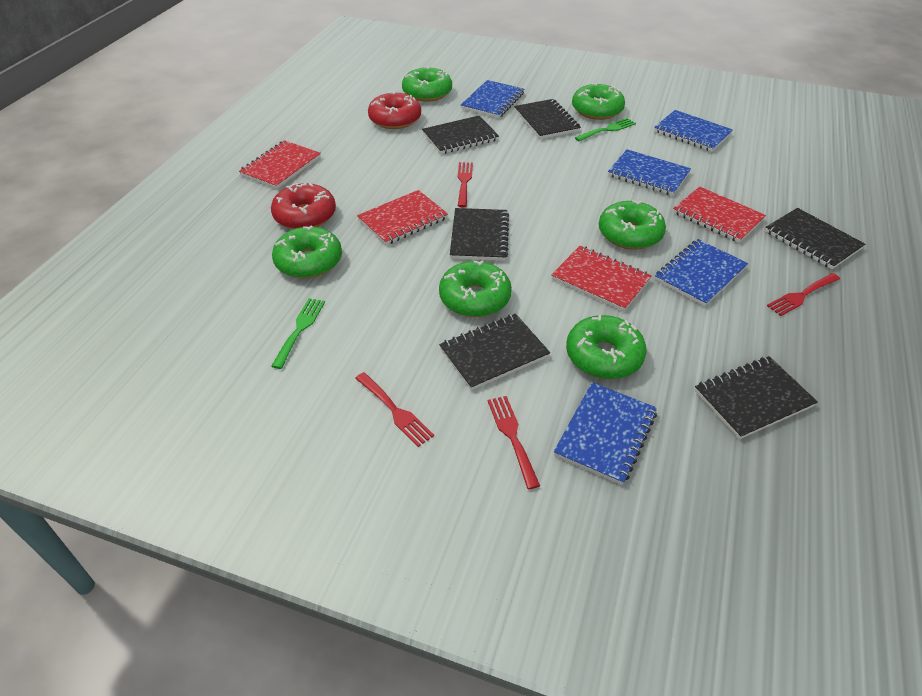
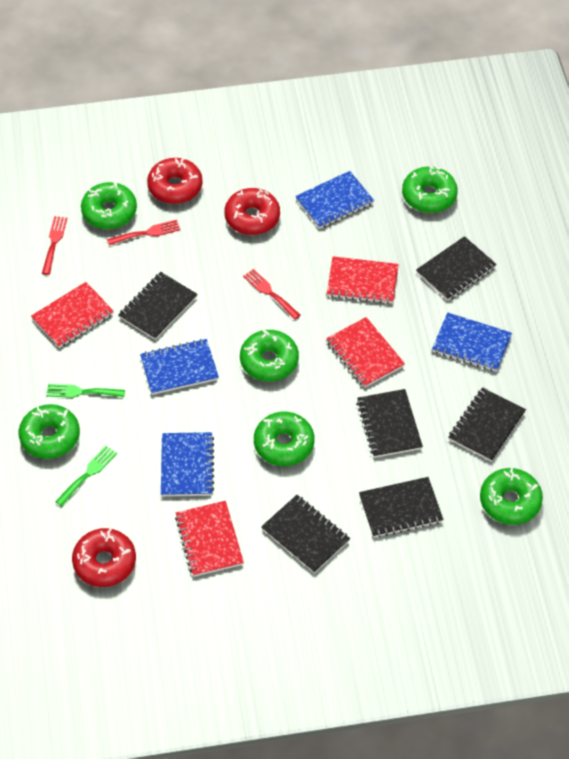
blue notebook: 5 -> 4
red donut: 2 -> 3
red fork: 4 -> 3

